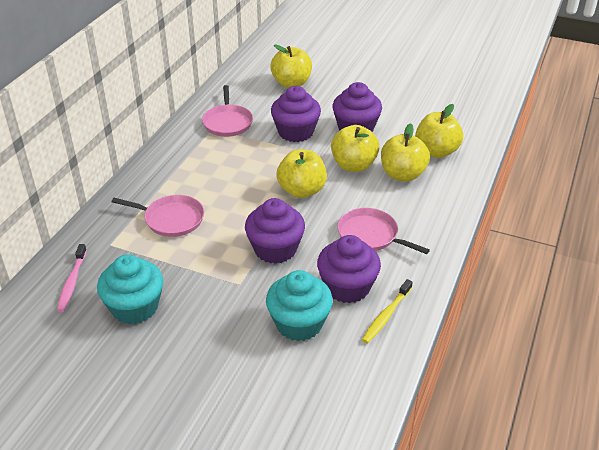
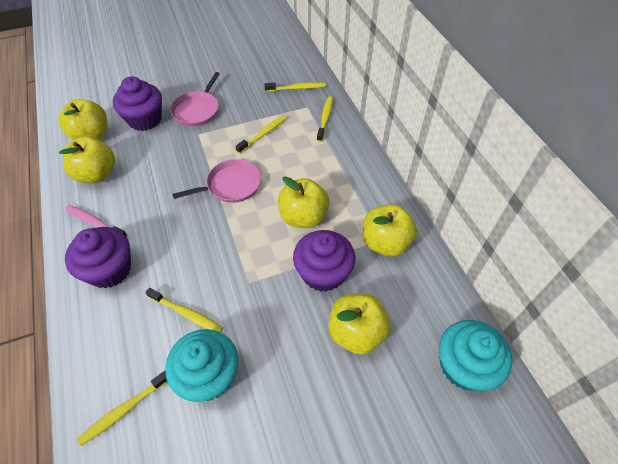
pink pan: 3 -> 2
purple cupcake: 4 -> 3
yellow toothbrush: 1 -> 5

